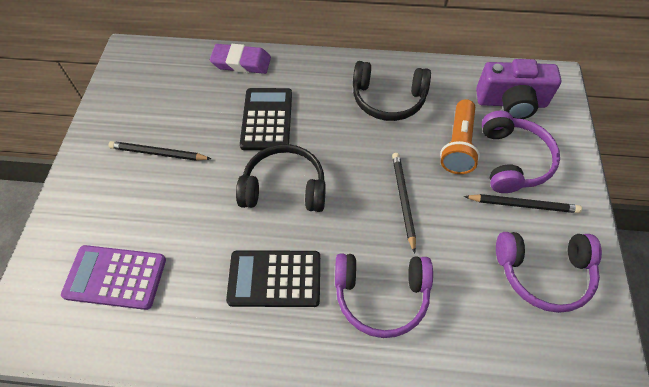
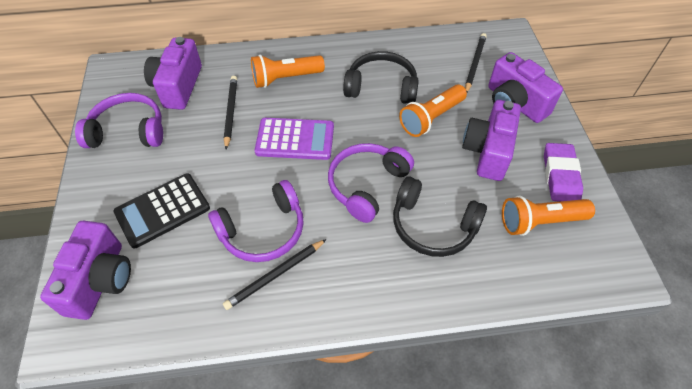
black calculator: 2 -> 1
orange flashlight: 1 -> 3
purple camera: 1 -> 4

